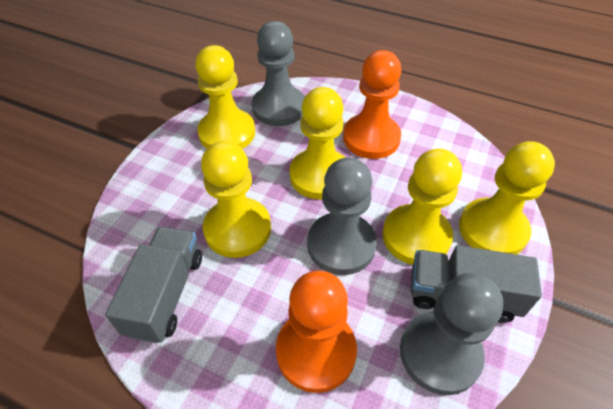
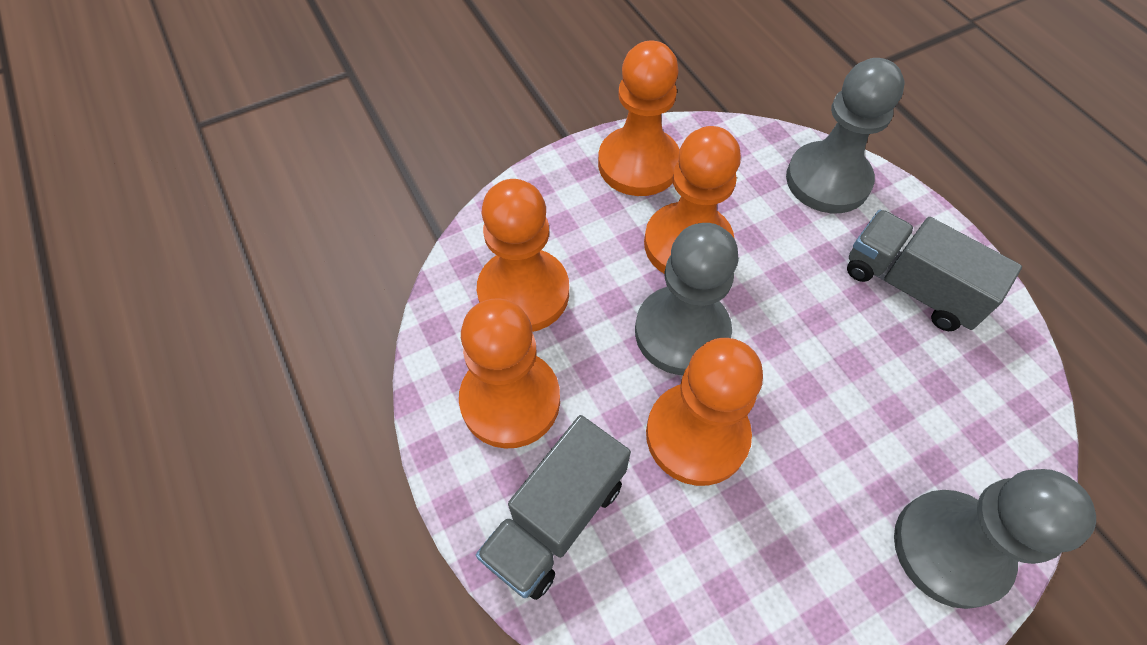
orange pawn: 2 -> 5
yellow pawn: 5 -> 0

